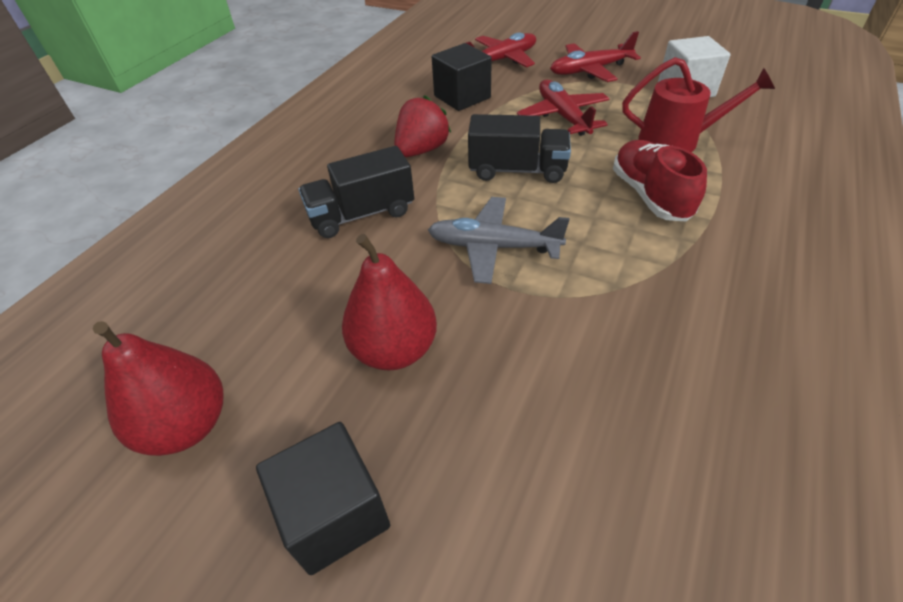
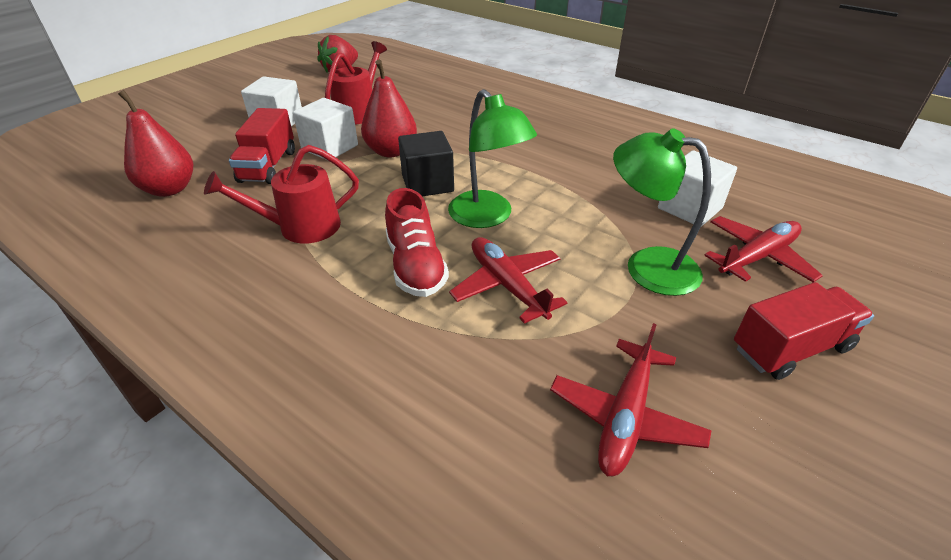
black cube: 2 -> 1
black truck: 2 -> 0
green lamp: 0 -> 2
grey plane: 1 -> 0
red truck: 0 -> 2
red watering can: 1 -> 2
white cube: 1 -> 3

